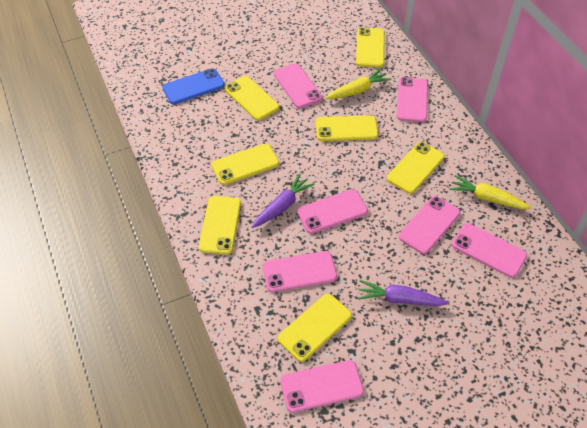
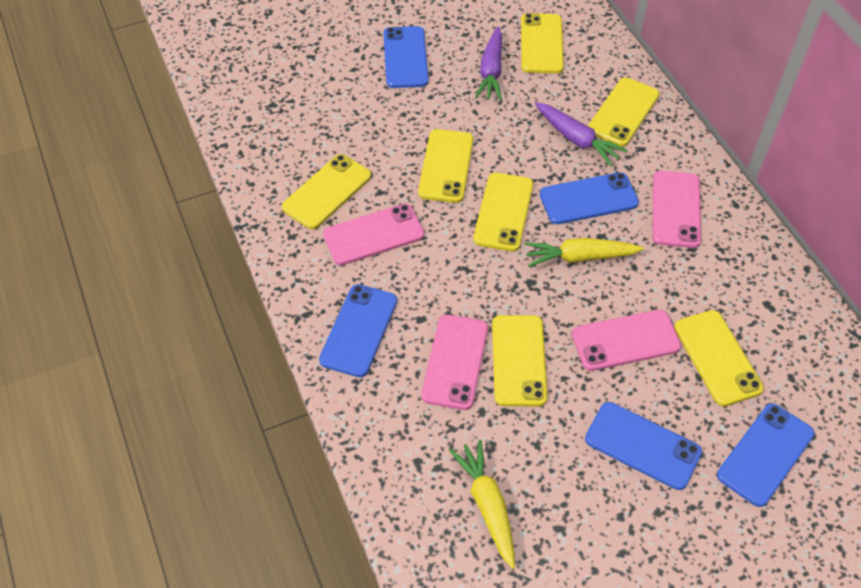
blue phone: 1 -> 5
pink phone: 7 -> 4

